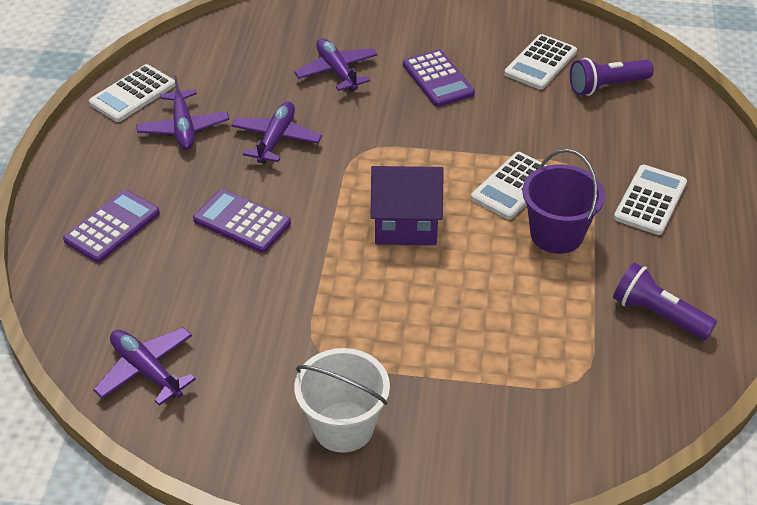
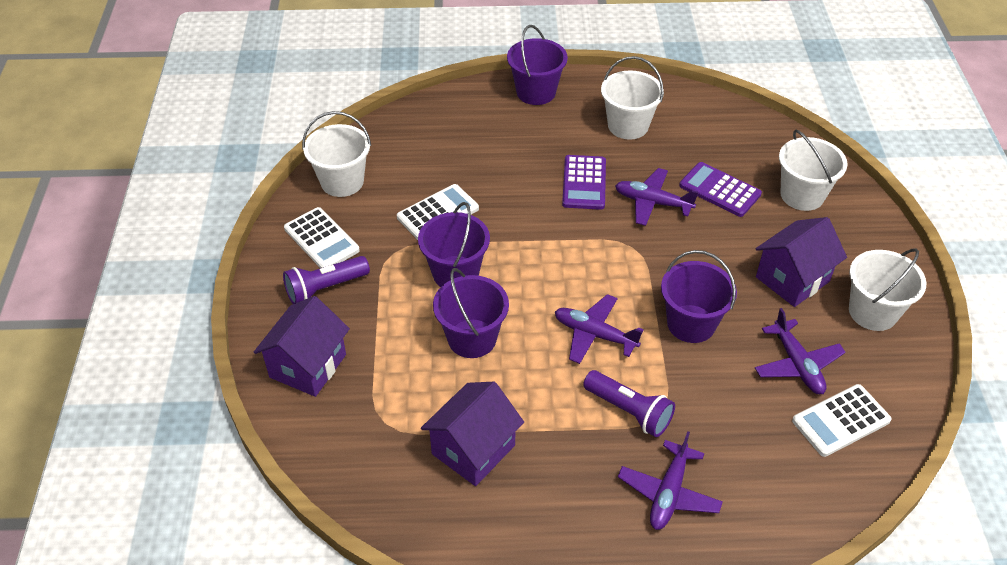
purple bucket: 1 -> 4
purple calculator: 3 -> 2
purple house: 1 -> 3
white bucket: 1 -> 4
white calculator: 4 -> 3

